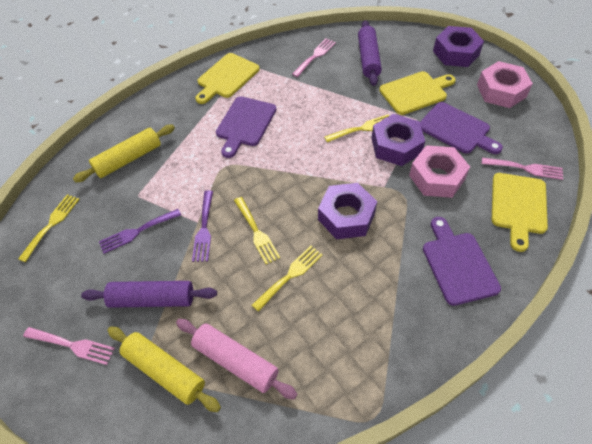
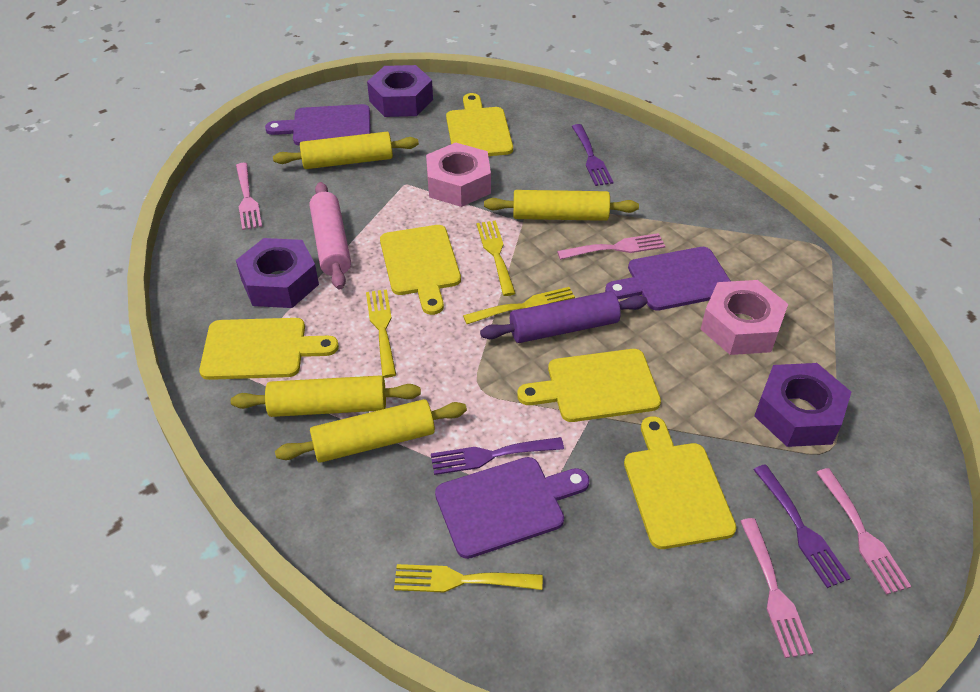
pink fork: 3 -> 4
purple fork: 2 -> 3
purple rolling pin: 2 -> 1
yellow cutting board: 3 -> 5
yellow rolling pin: 2 -> 4

